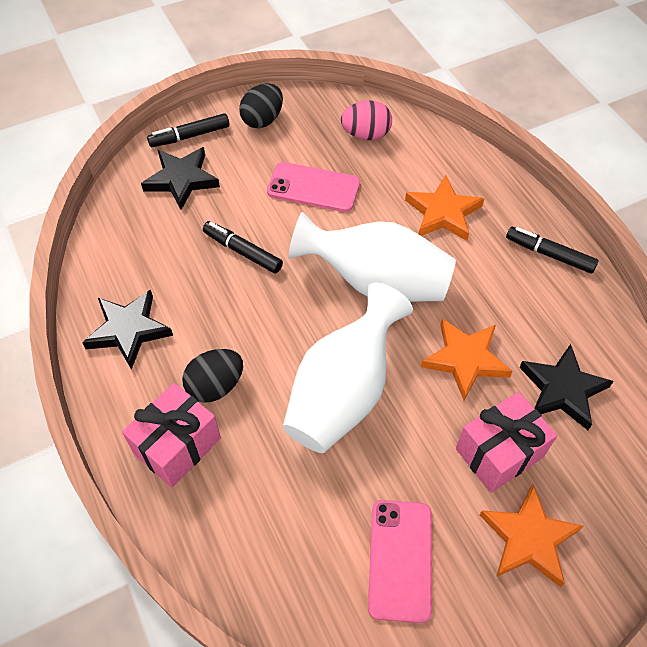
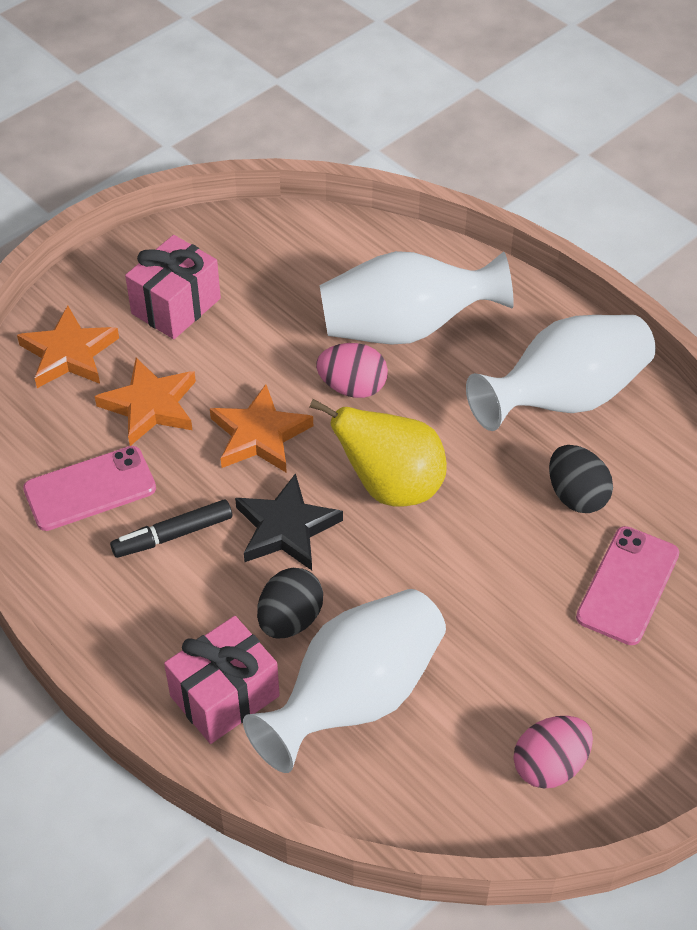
black marker: 3 -> 1
black star: 3 -> 1
pink egg: 1 -> 2
white vase: 2 -> 3
yellow pear: 0 -> 1

